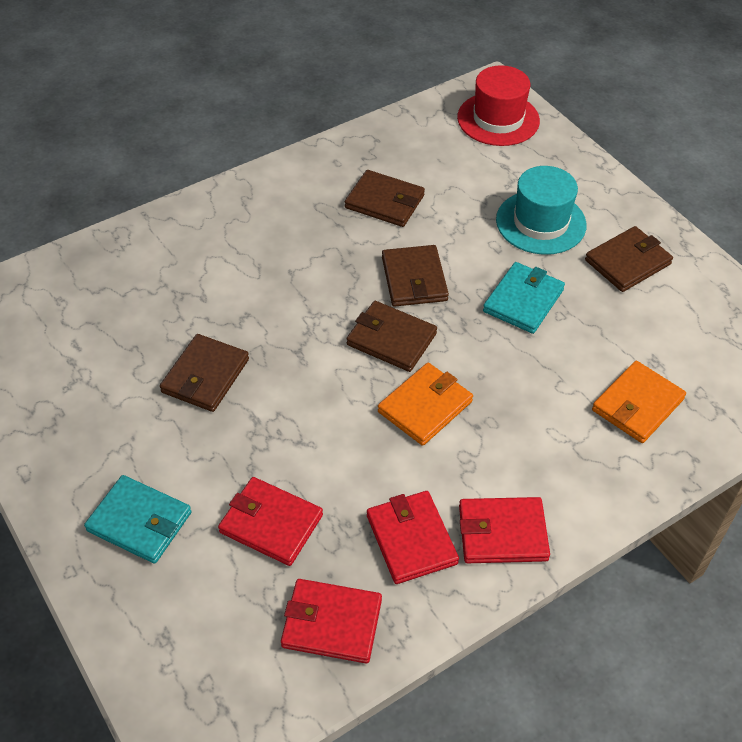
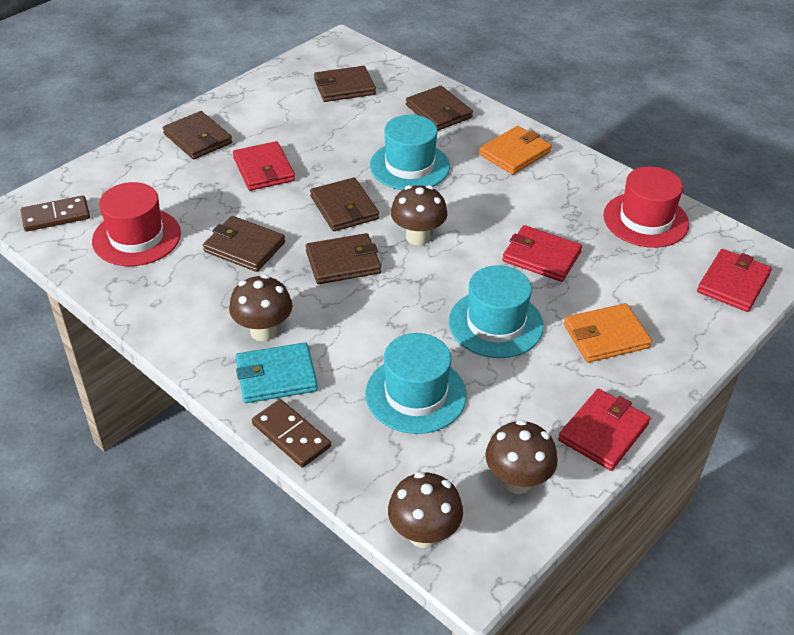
brown domino: 0 -> 2
brown mushroom: 0 -> 4
brown wallet: 5 -> 6
red hat: 1 -> 2
turquoise hat: 1 -> 3
turquoise wallet: 2 -> 1

